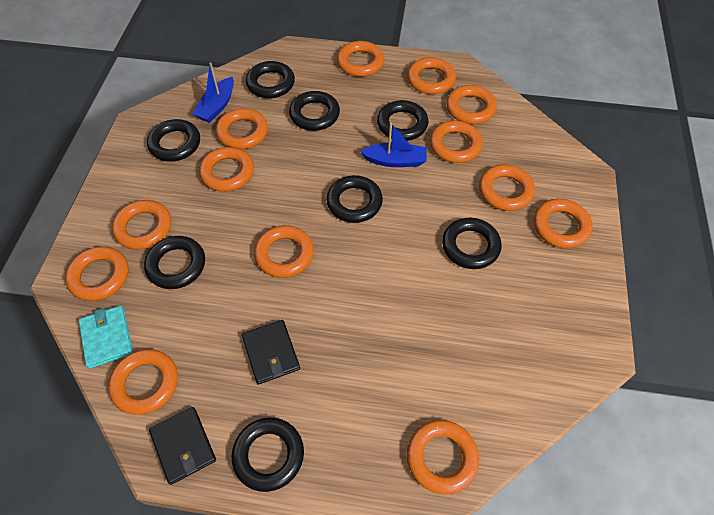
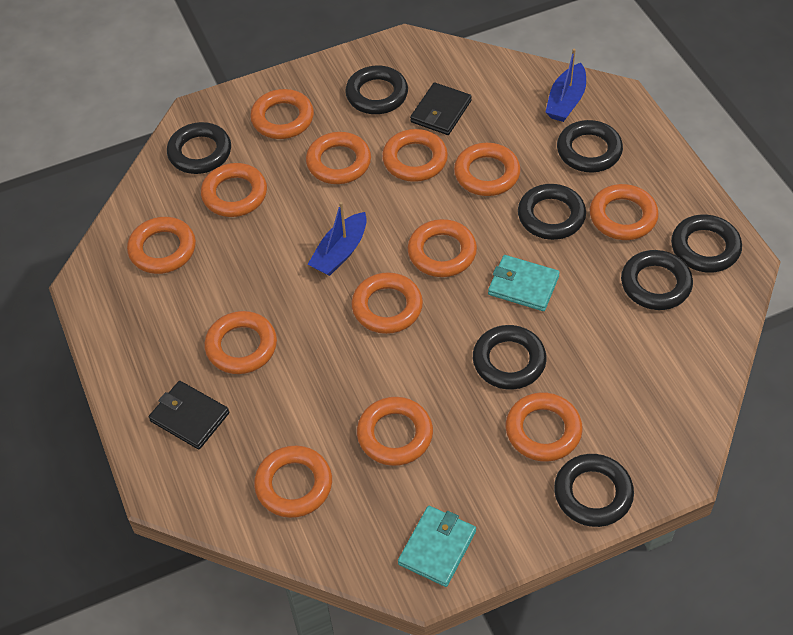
turquoise wallet: 1 -> 2

